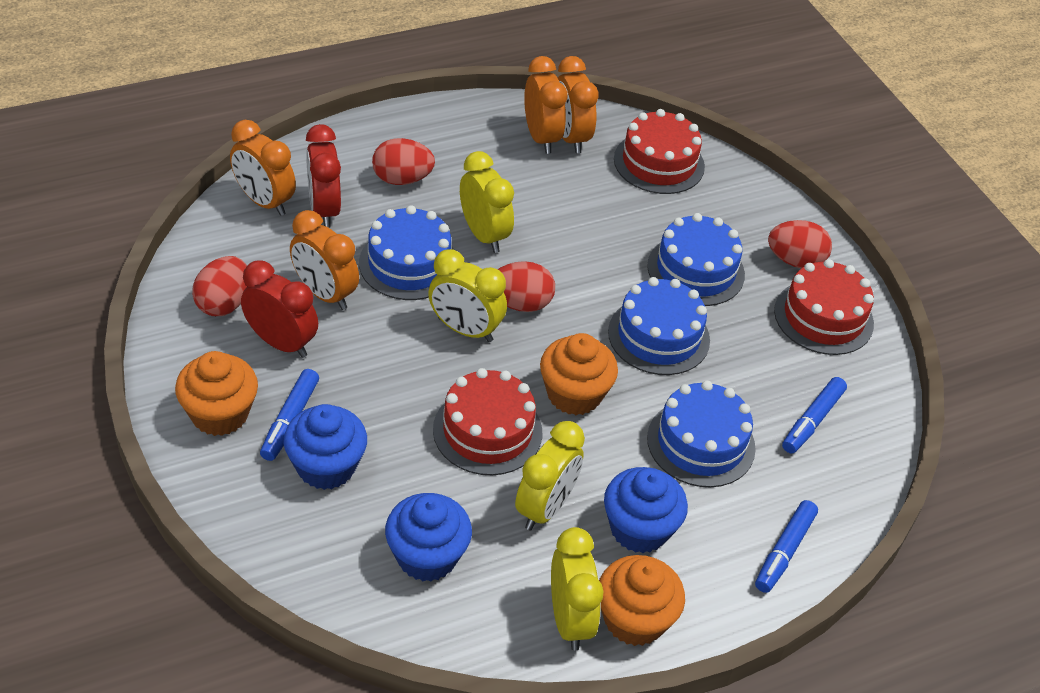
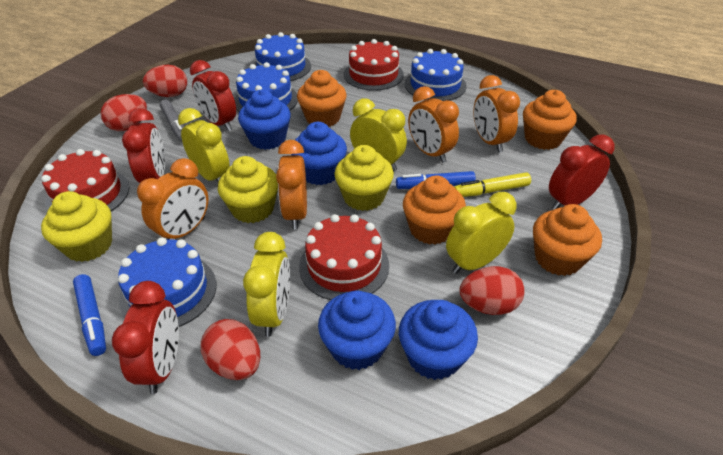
blue cupcake: 3 -> 4
blue marker: 3 -> 2
grey marker: 0 -> 1
orange cupcake: 3 -> 4
red clock: 2 -> 4
yellow cupcake: 0 -> 3
yellow marker: 0 -> 1

